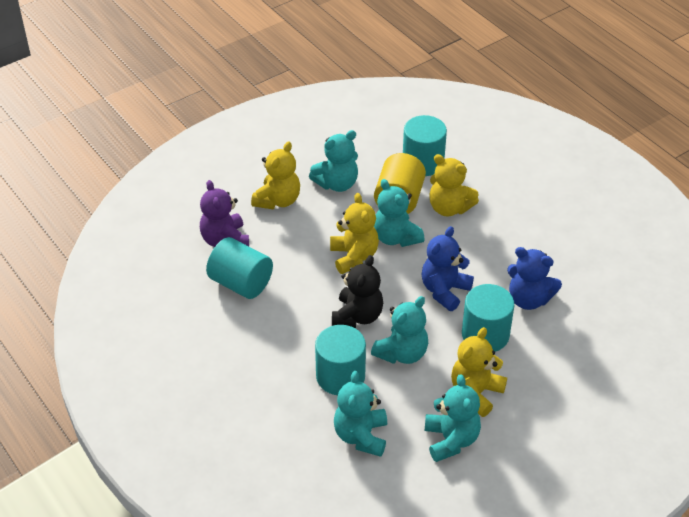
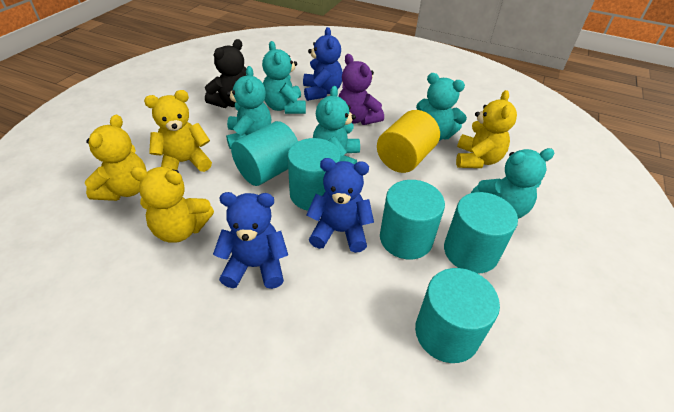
blue teddy bear: 2 -> 3
turquoise cylinder: 4 -> 5

